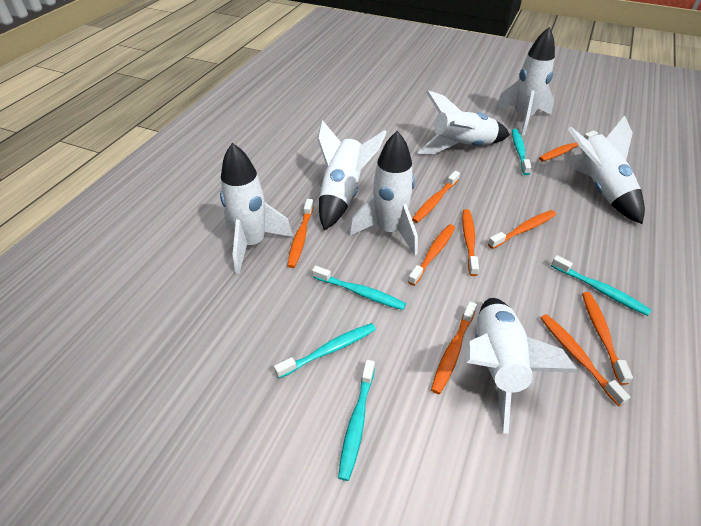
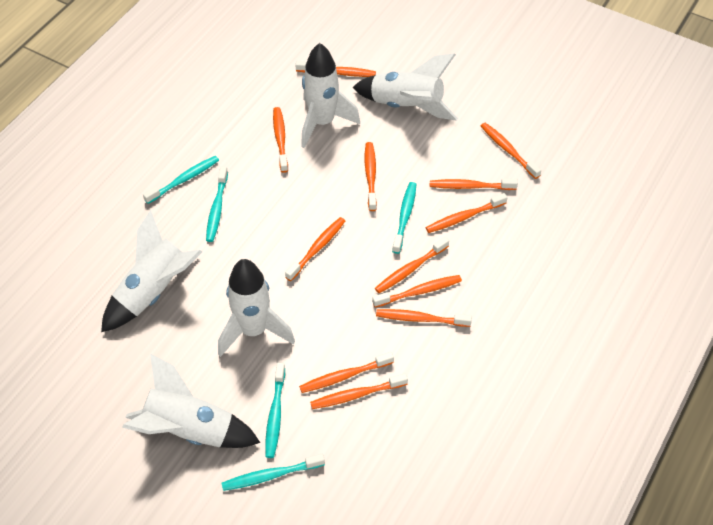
orange toothbrush: 9 -> 12
white rocket: 7 -> 5

